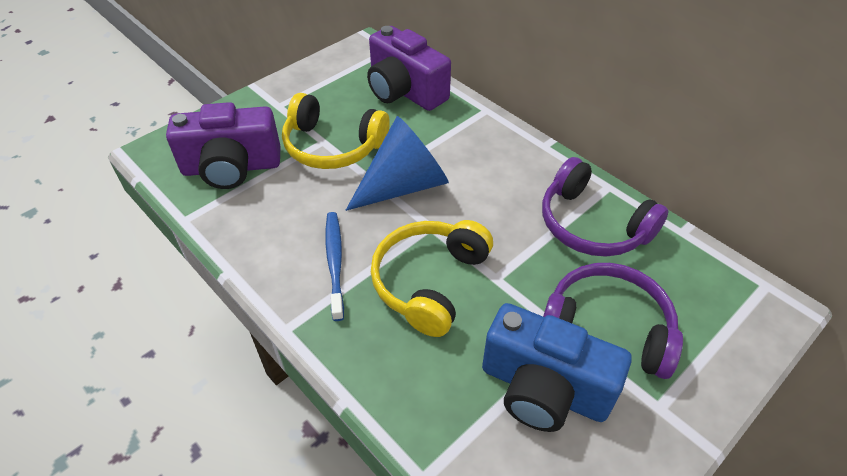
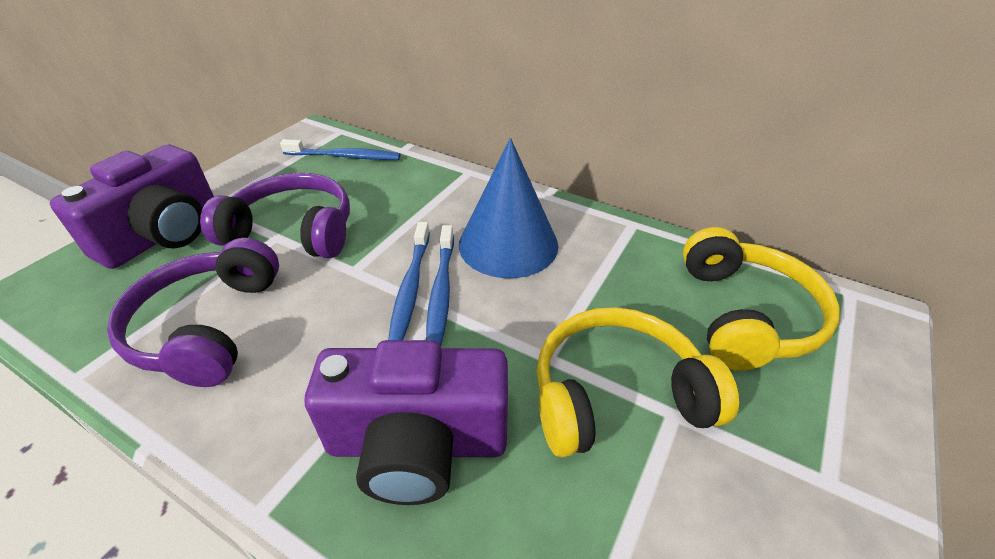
blue camera: 1 -> 0
blue toothbrush: 1 -> 3

